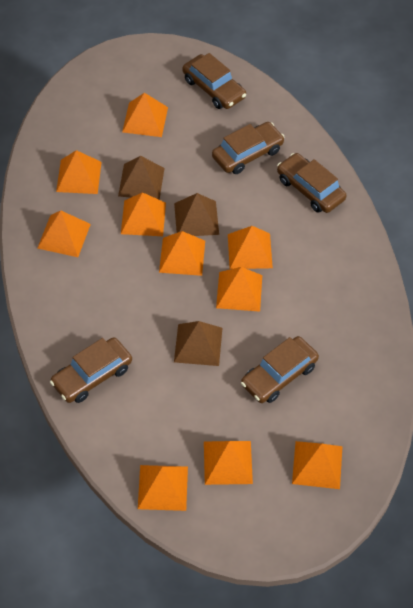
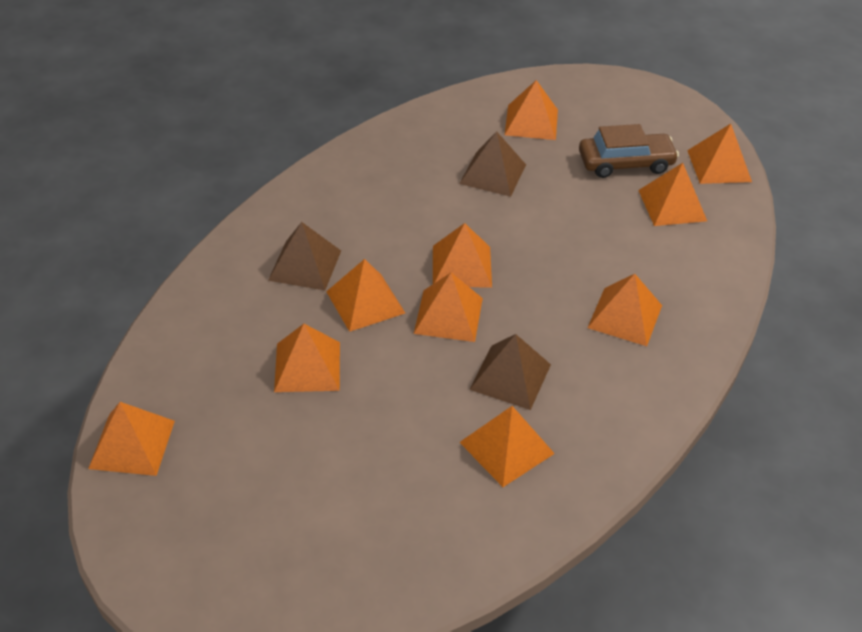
brown car: 5 -> 1

